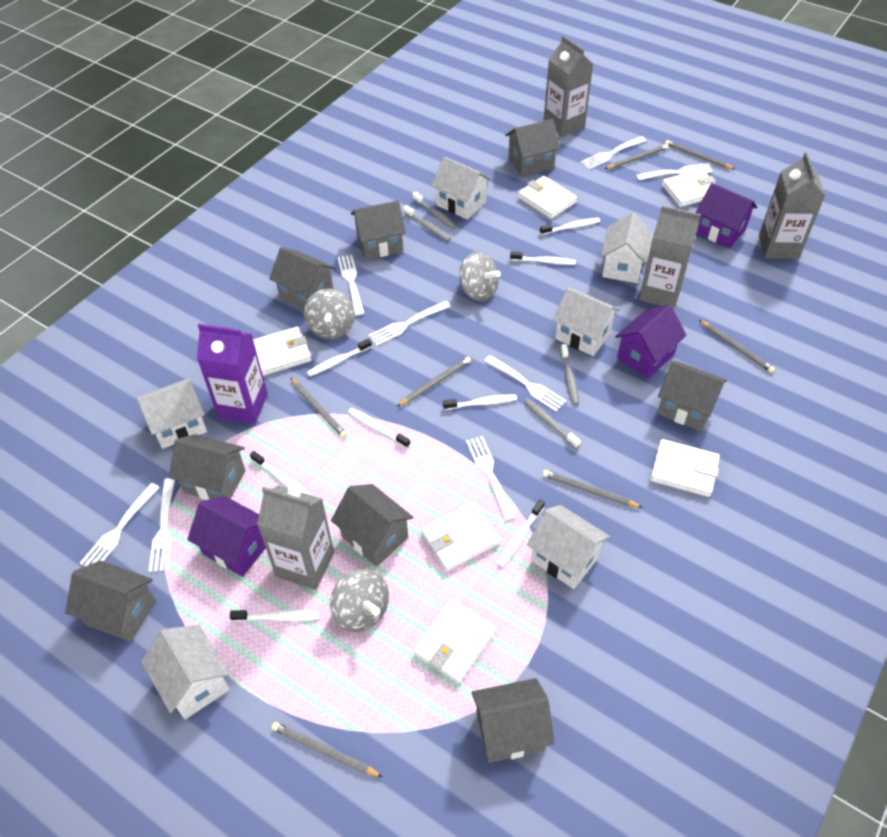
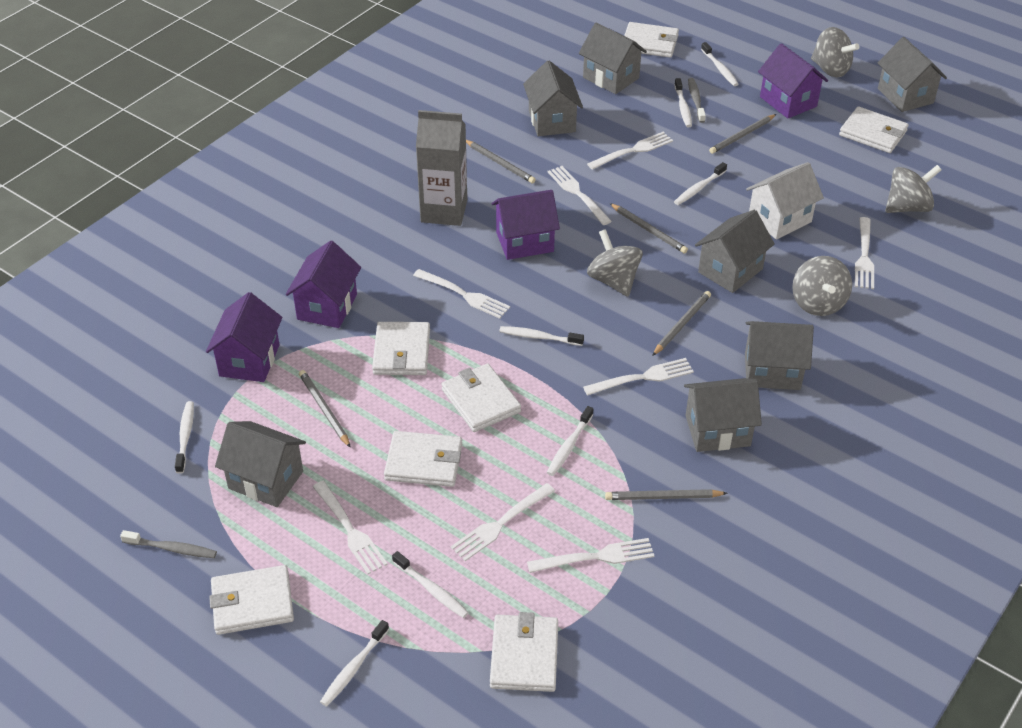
grey carton: 4 -> 1
grey house: 8 -> 7
grey pencil: 7 -> 6
grey spinning top: 3 -> 4
grey toothbrush: 4 -> 2
purple carton: 1 -> 0
purple house: 3 -> 4
white house: 6 -> 1
white wallet: 6 -> 7

